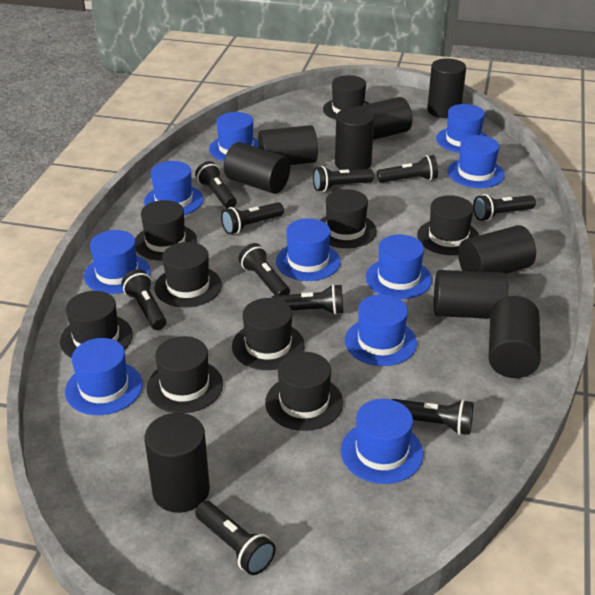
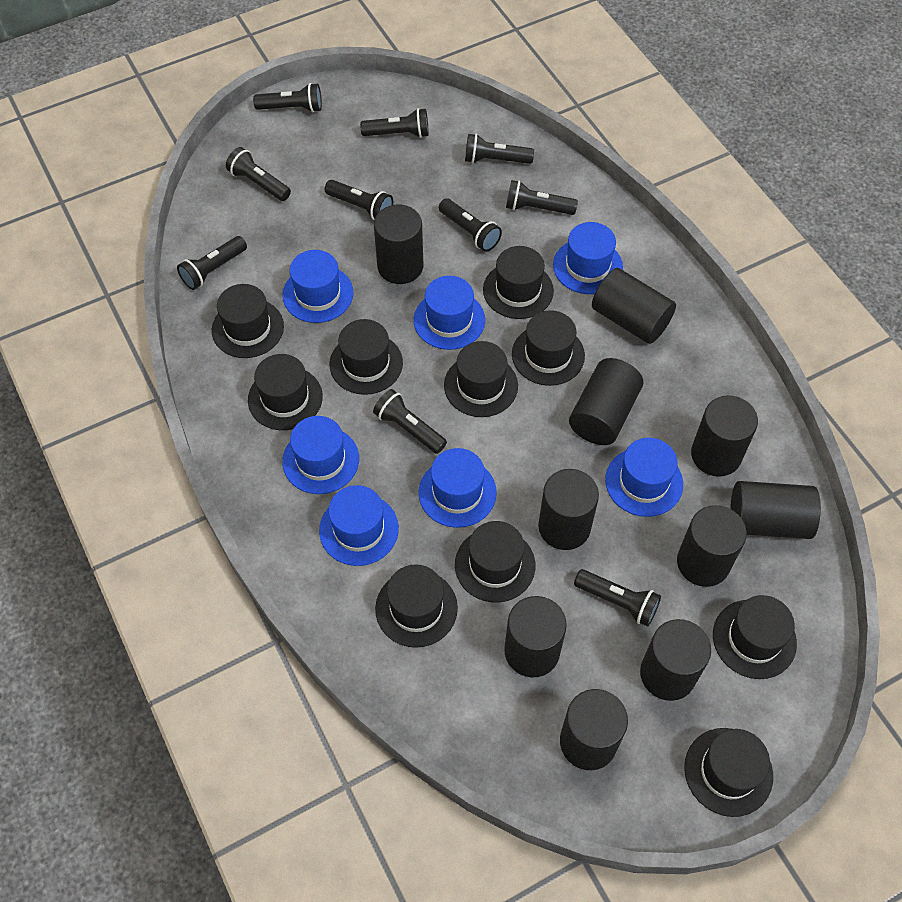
black cylinder: 9 -> 10
black hat: 9 -> 10
blue hat: 10 -> 7

